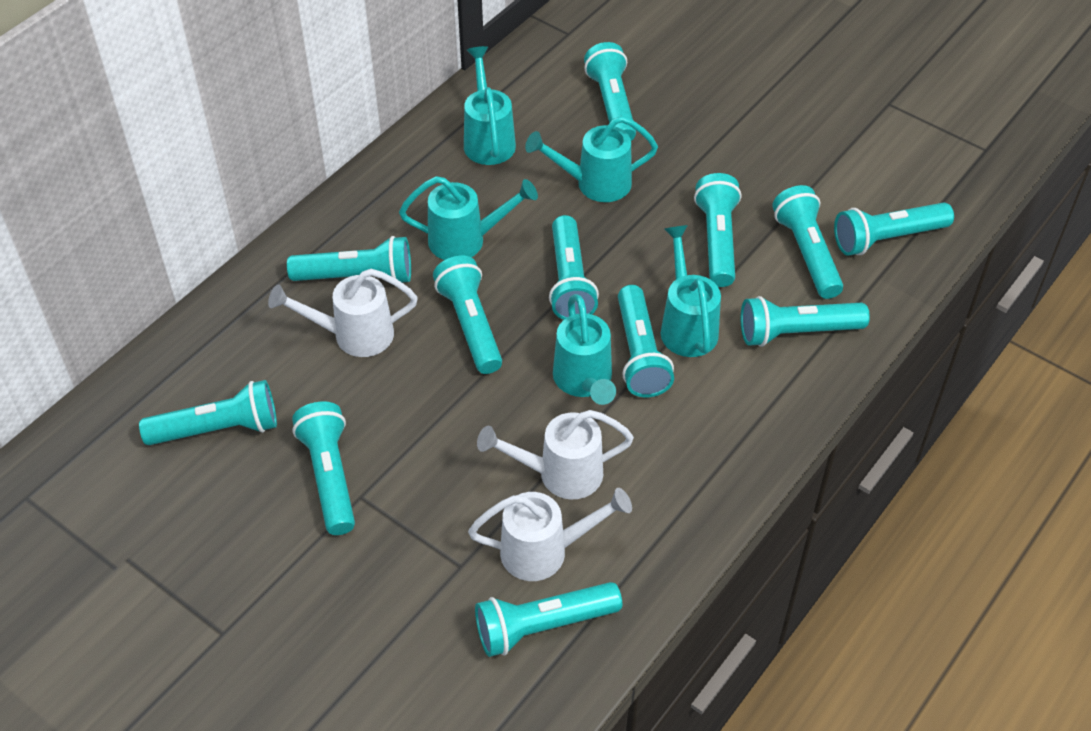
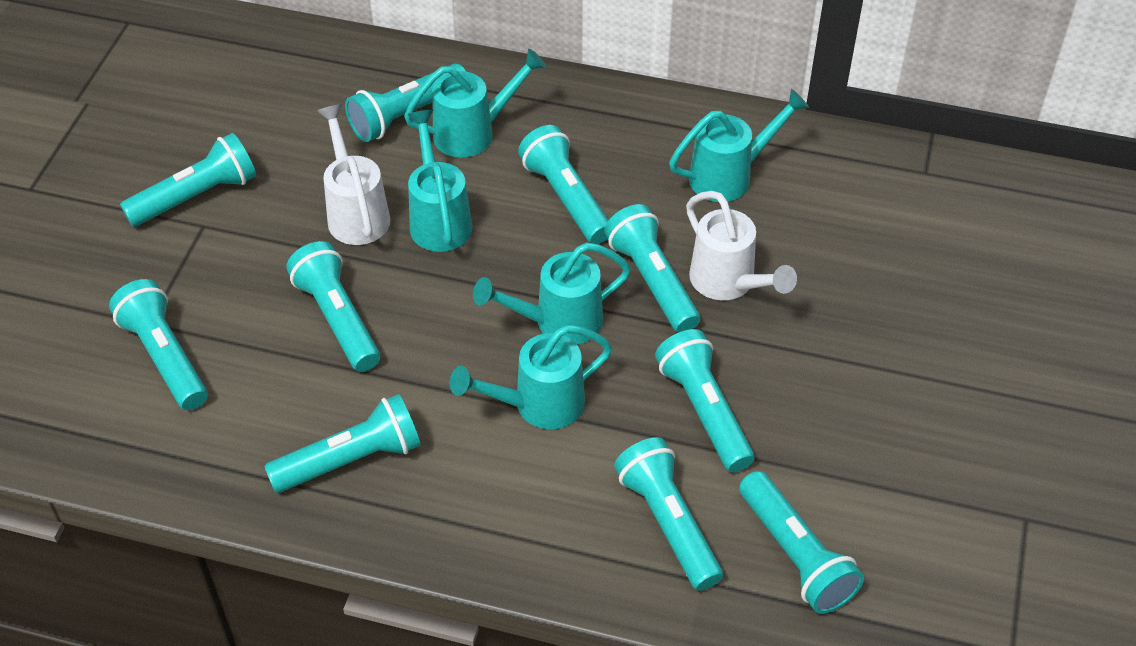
turquoise flashlight: 12 -> 10
white watering can: 3 -> 2

